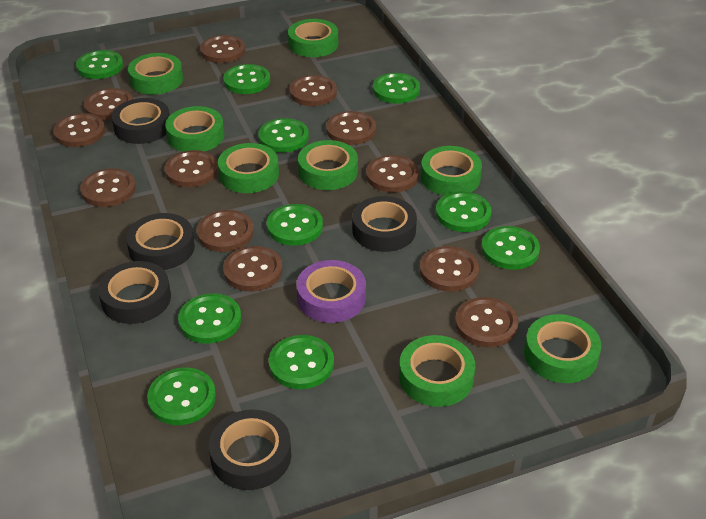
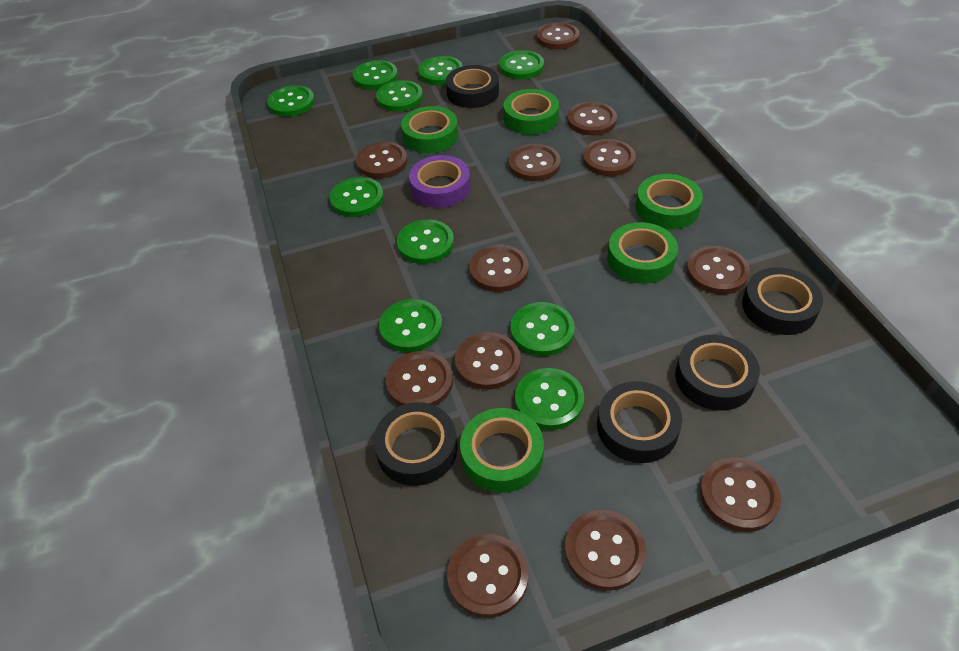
green tape: 8 -> 5

